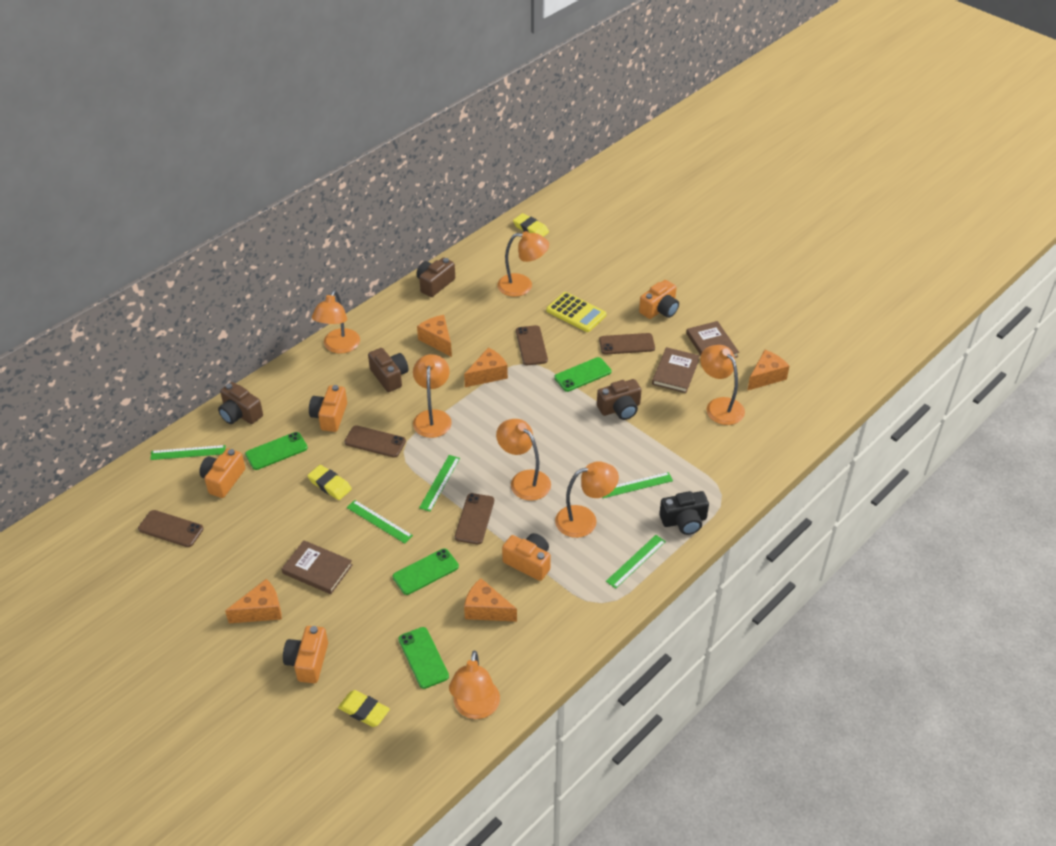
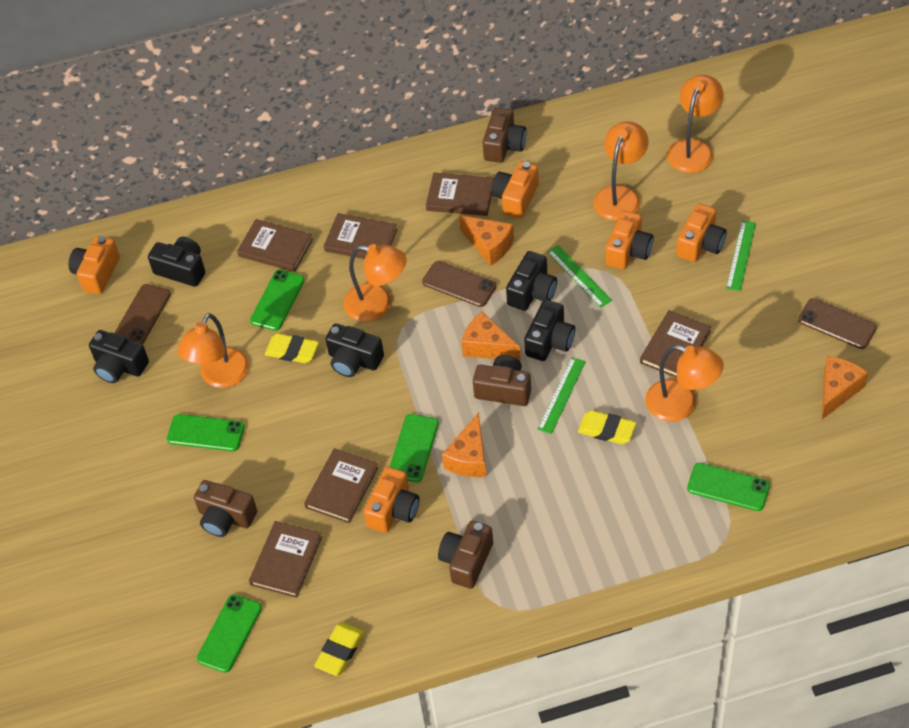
black camera: 1 -> 5
brown book: 3 -> 6
brown phone: 5 -> 3
green phone: 4 -> 5
green ruler: 5 -> 3
orange cheese: 5 -> 4
orange lamp: 7 -> 5
yellow calculator: 1 -> 0

